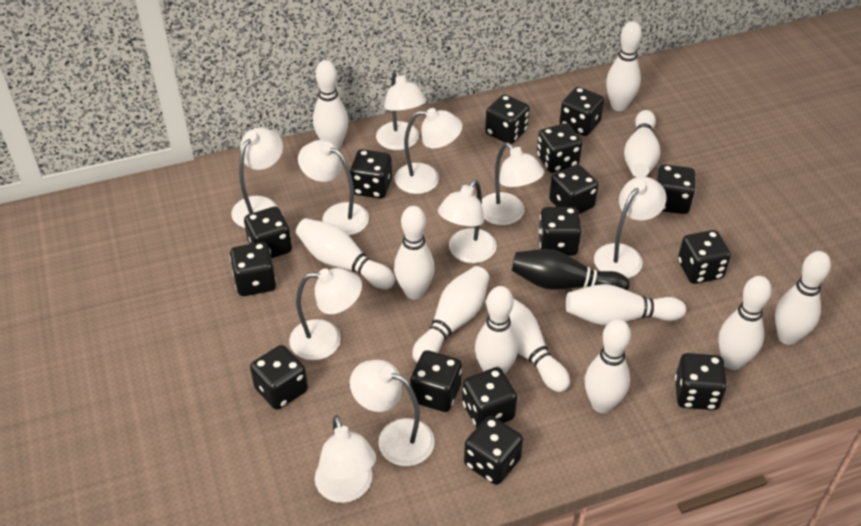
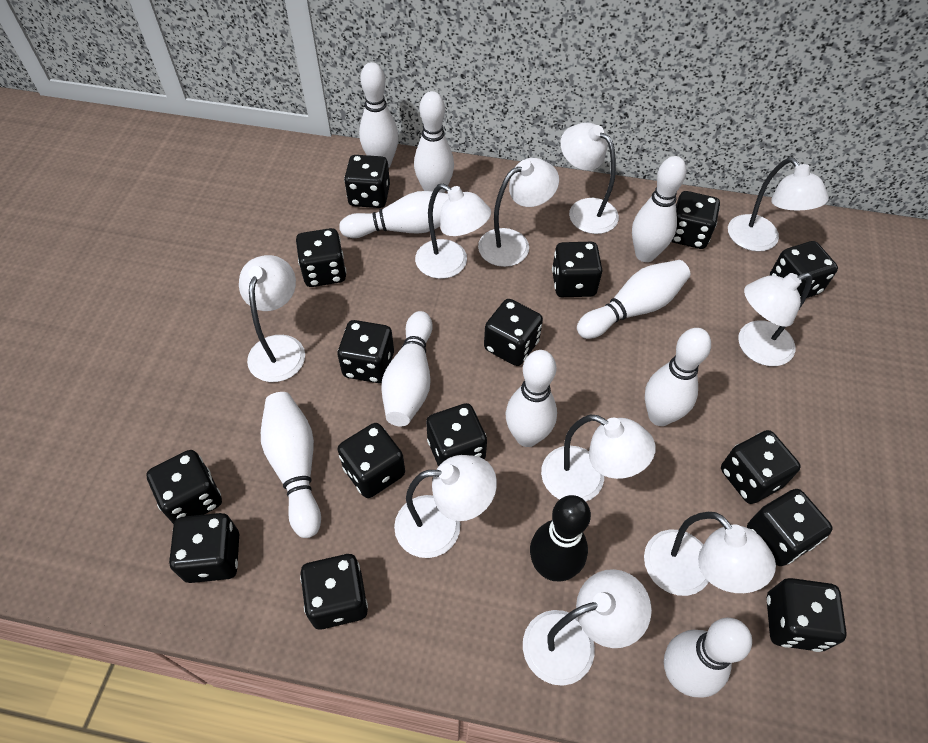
white bowling pin: 12 -> 10

